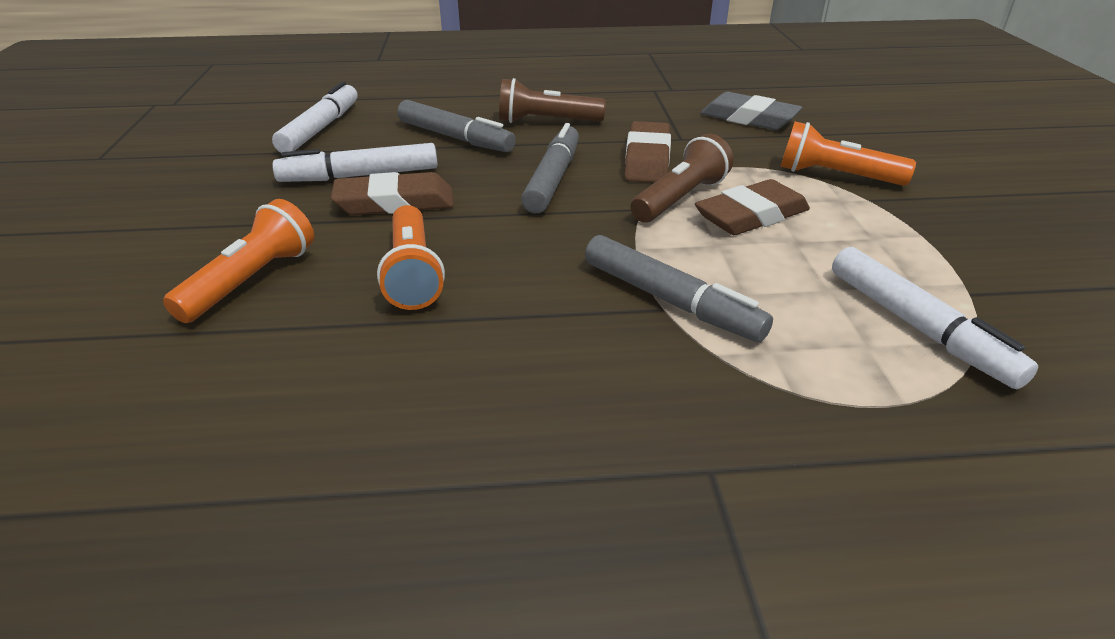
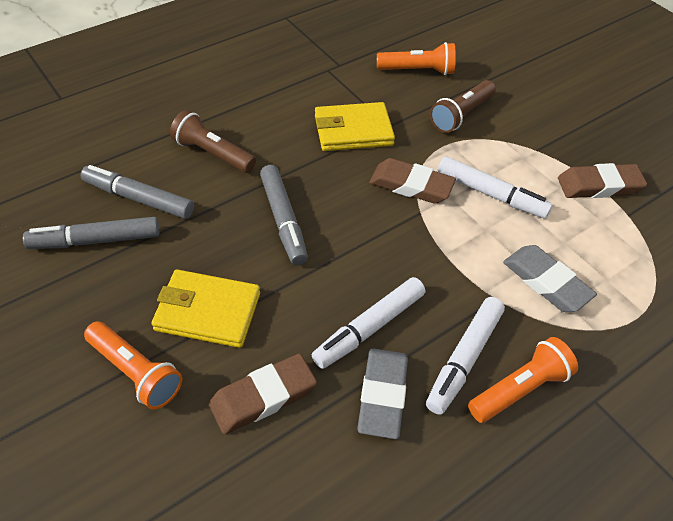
grey eraser: 1 -> 2
yellow wallet: 0 -> 2

